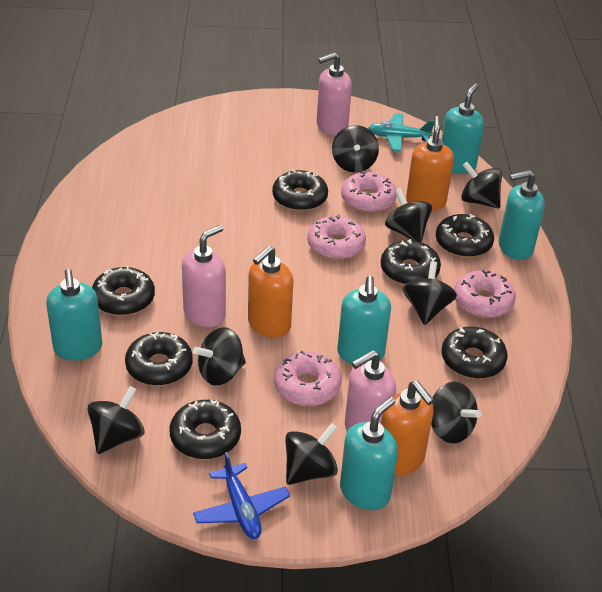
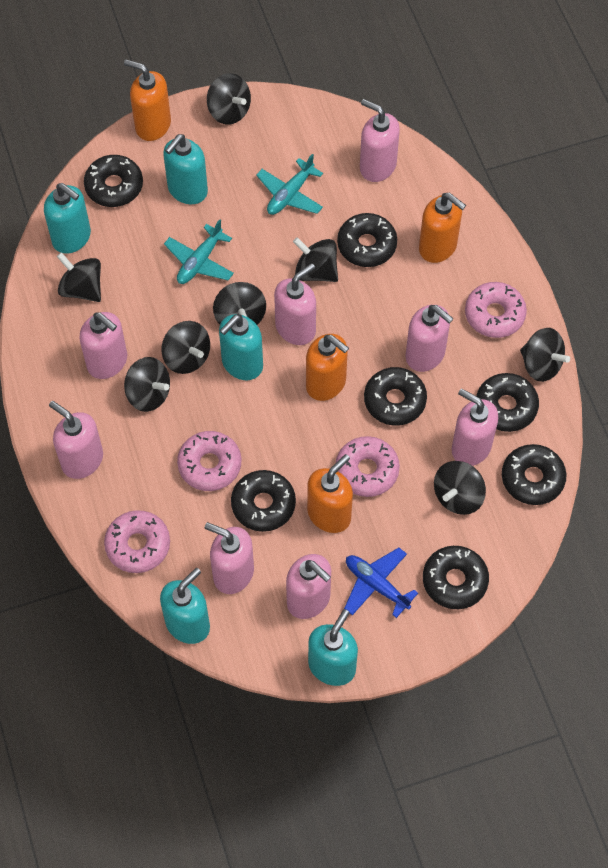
orange soap dispenser: 3 -> 4
pink soap dispenser: 3 -> 8
turquoise plane: 1 -> 2

